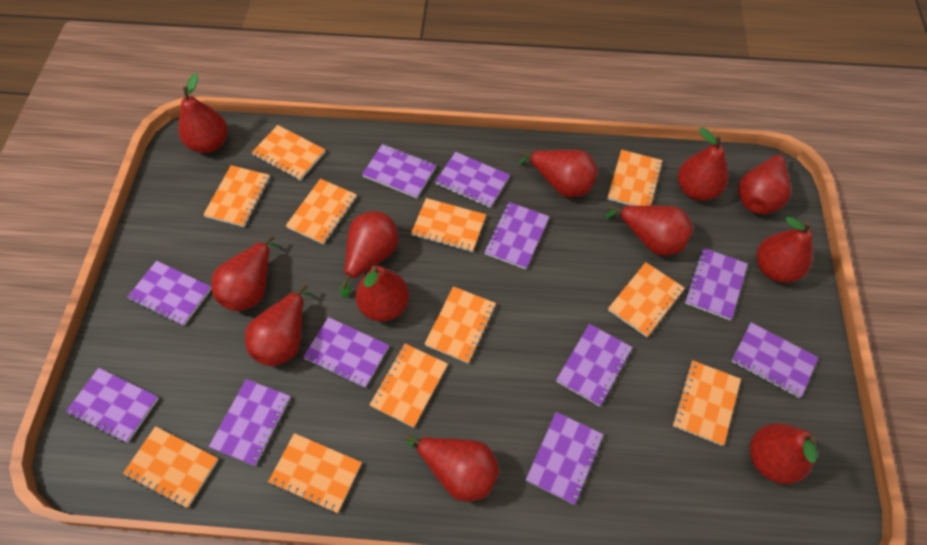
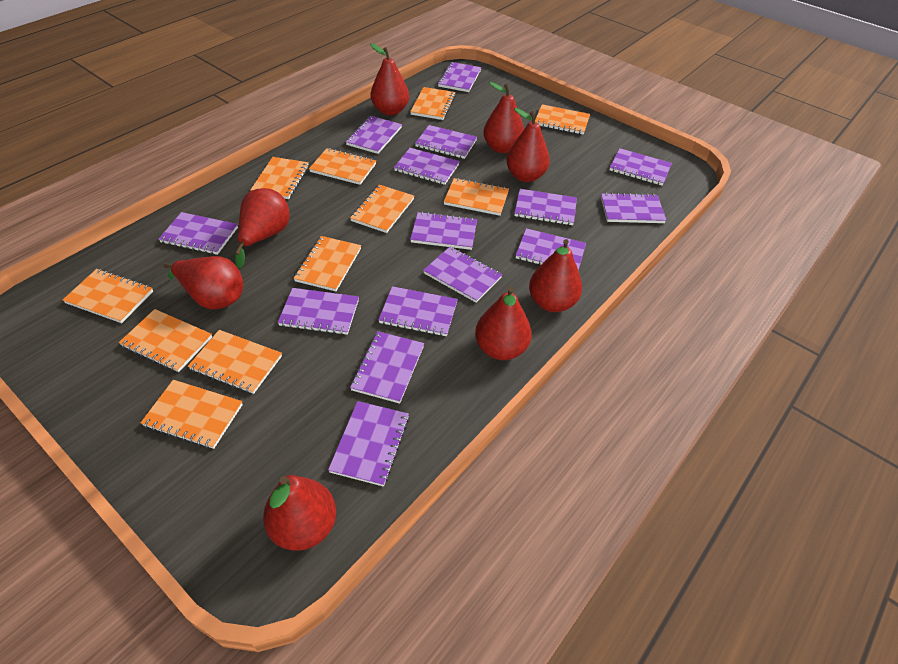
purple notebook: 11 -> 15
red pear: 12 -> 8

